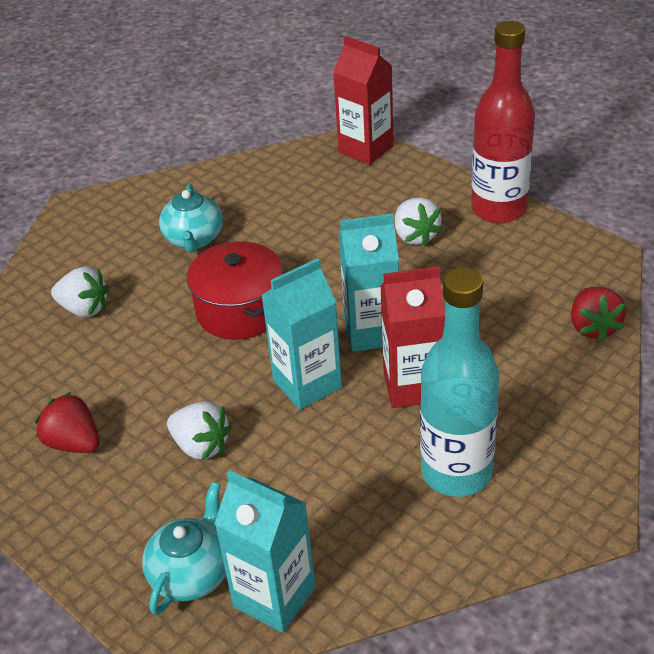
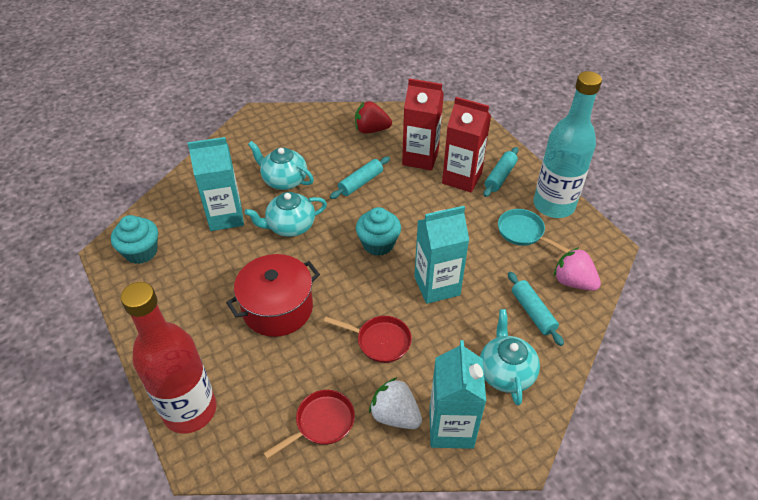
pink strawberry: 0 -> 1
red pan: 0 -> 2
red strawberry: 2 -> 1
turquoise cupcake: 0 -> 2
turquoise pan: 0 -> 1
turquoise rolling pin: 0 -> 3
turquoise teapot: 2 -> 3
white strawberry: 3 -> 1

